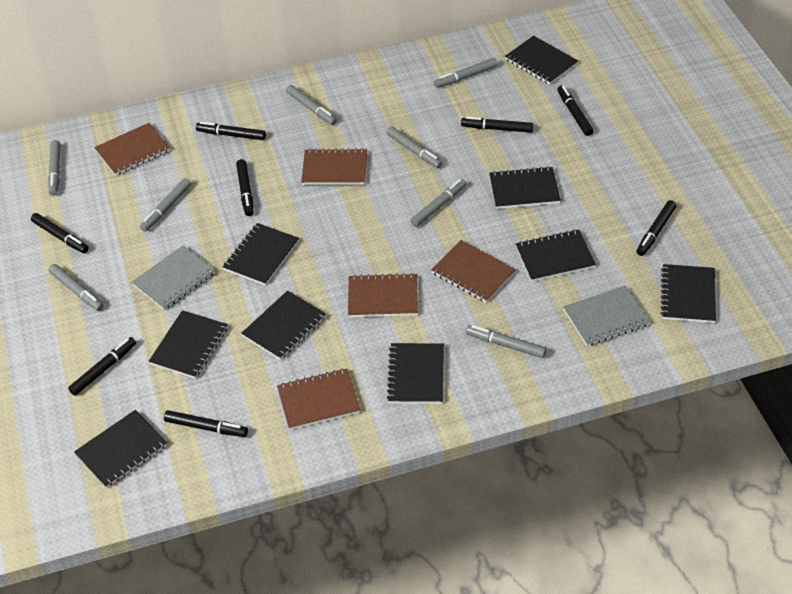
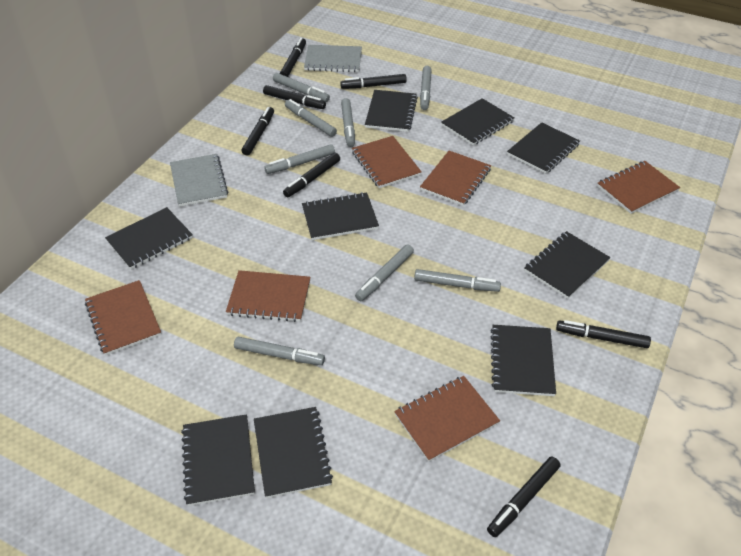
black marker: 8 -> 7
brown notebook: 5 -> 6

